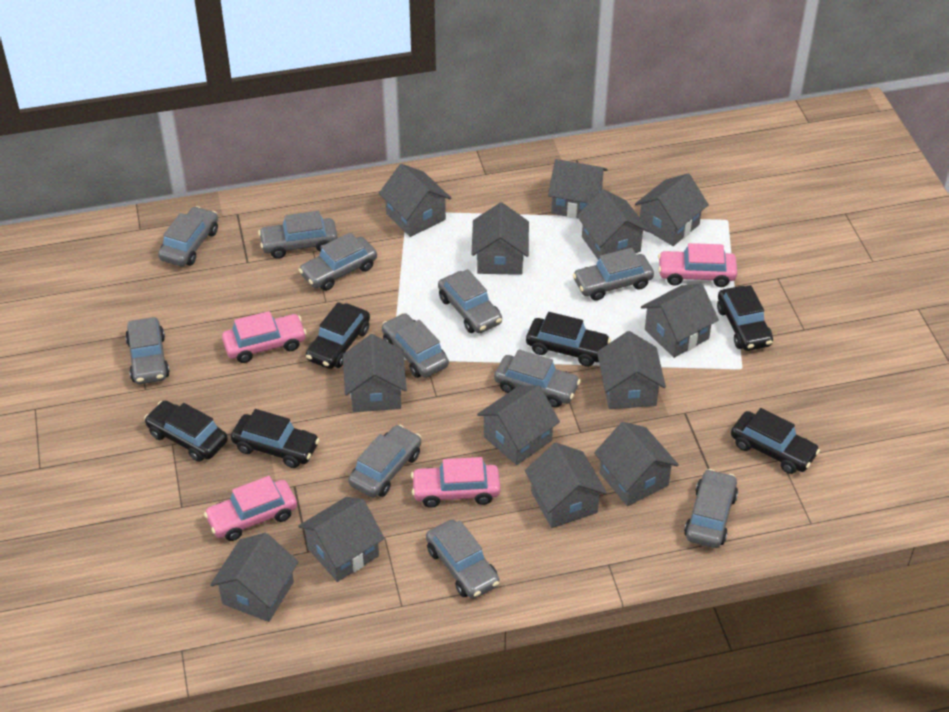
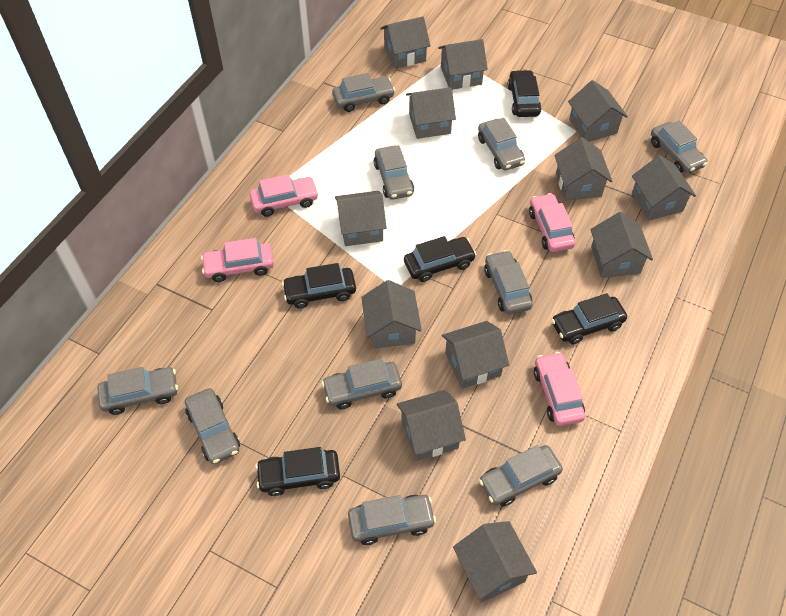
black car: 6 -> 5
grey car: 11 -> 10
grey house: 13 -> 12

